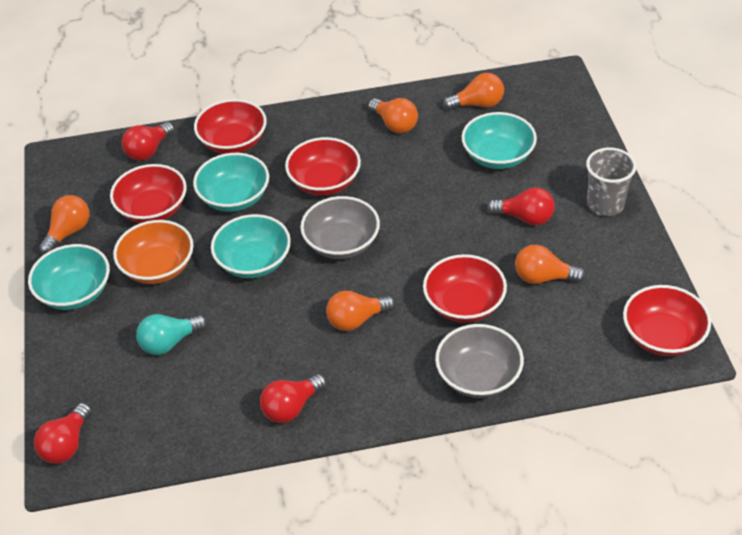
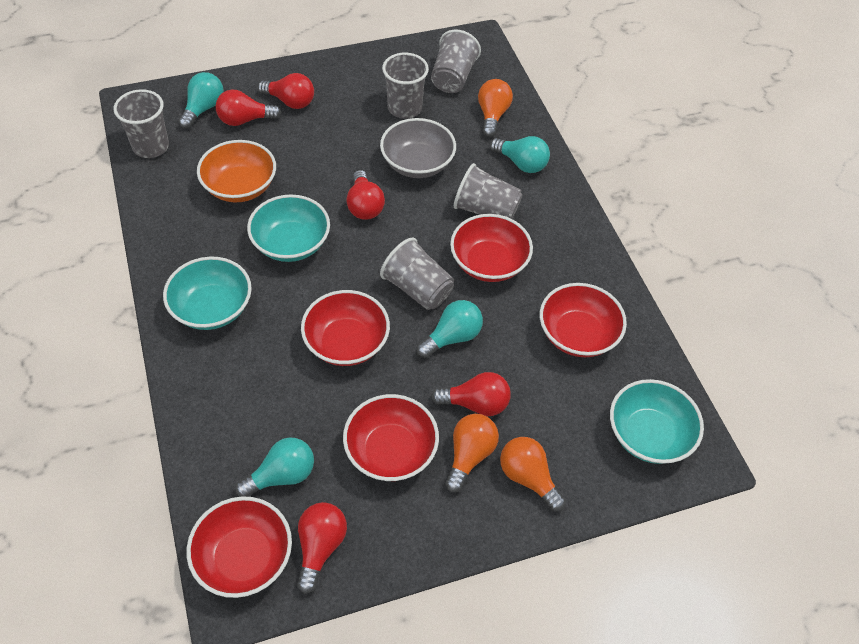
grey bowl: 2 -> 1
grey cup: 1 -> 5
orange light bulb: 5 -> 3
red light bulb: 4 -> 5
turquoise bowl: 4 -> 3
turquoise light bulb: 1 -> 4

